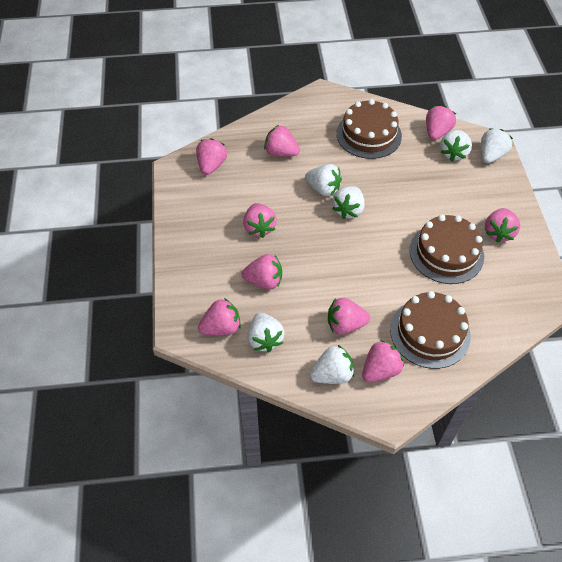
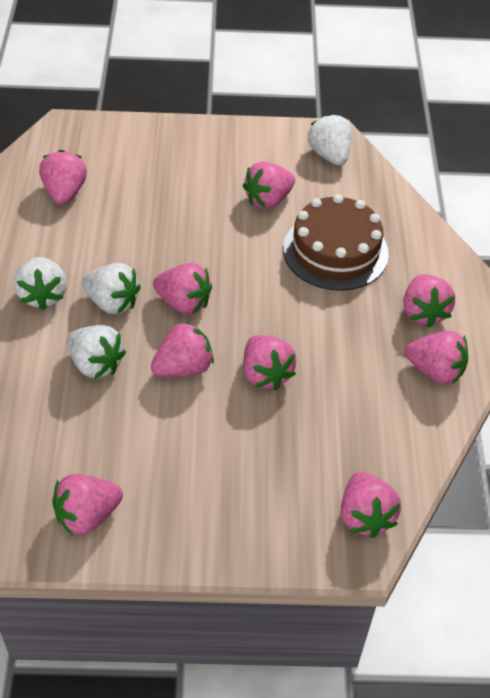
brown cake: 3 -> 1
white strawberry: 6 -> 4

